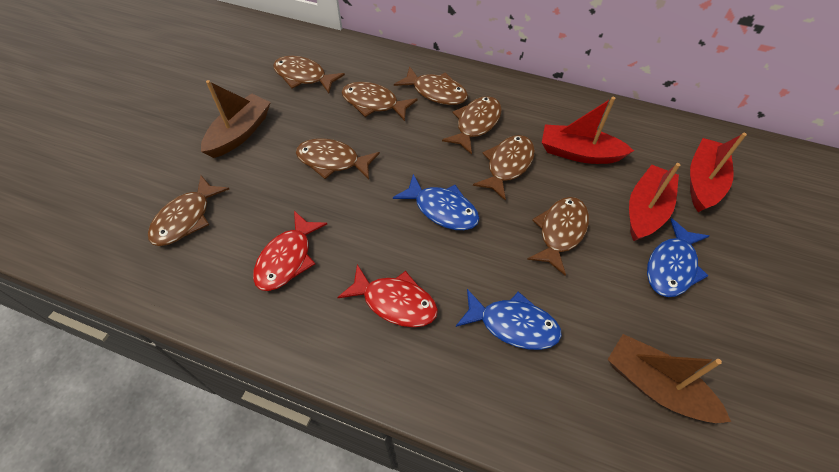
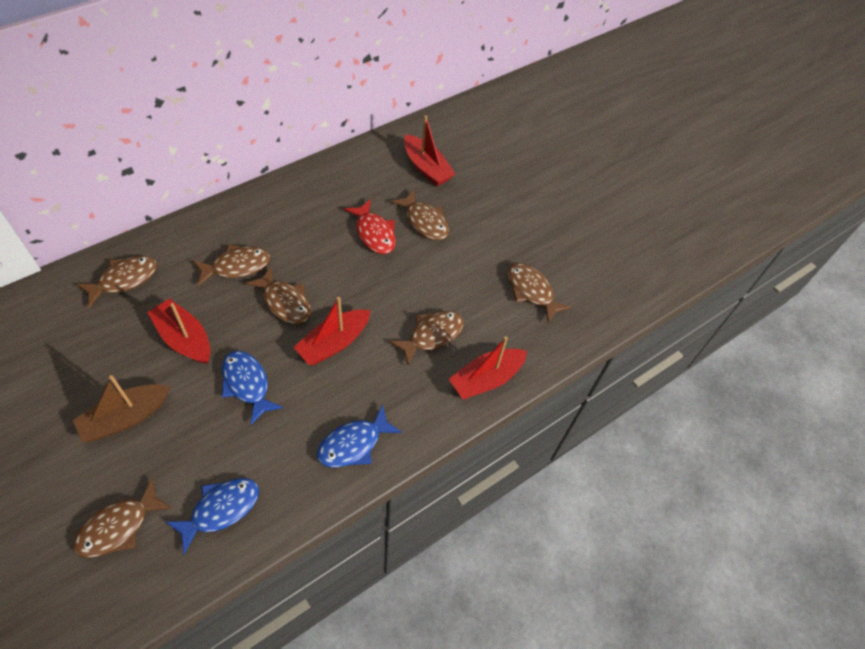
brown boat: 2 -> 1
brown fish: 8 -> 7
red boat: 3 -> 4
red fish: 2 -> 1

